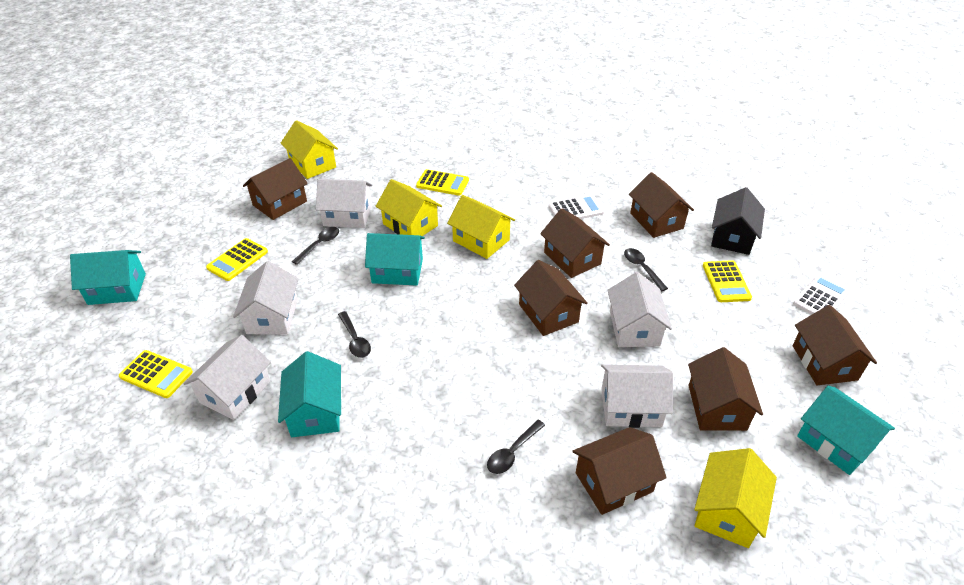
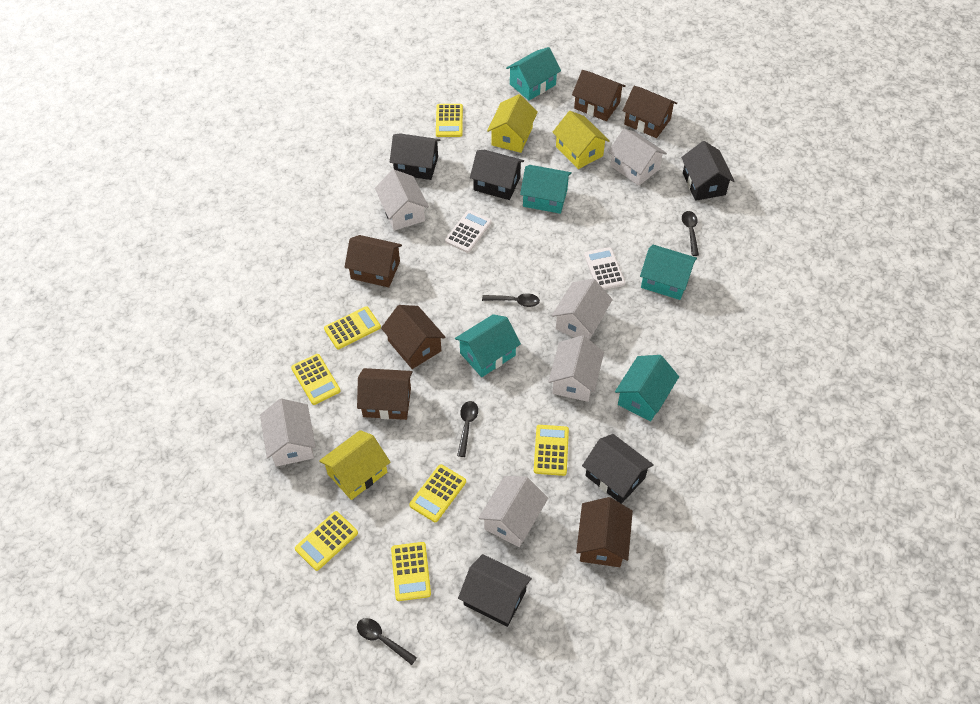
black house: 1 -> 5
brown house: 7 -> 6
turquoise house: 4 -> 5
white house: 5 -> 6
yellow calculator: 4 -> 7
yellow house: 4 -> 3

